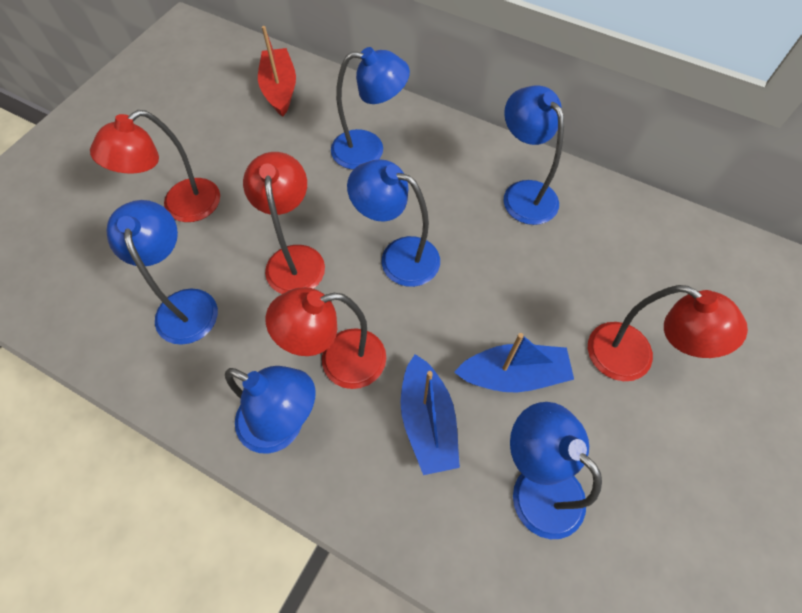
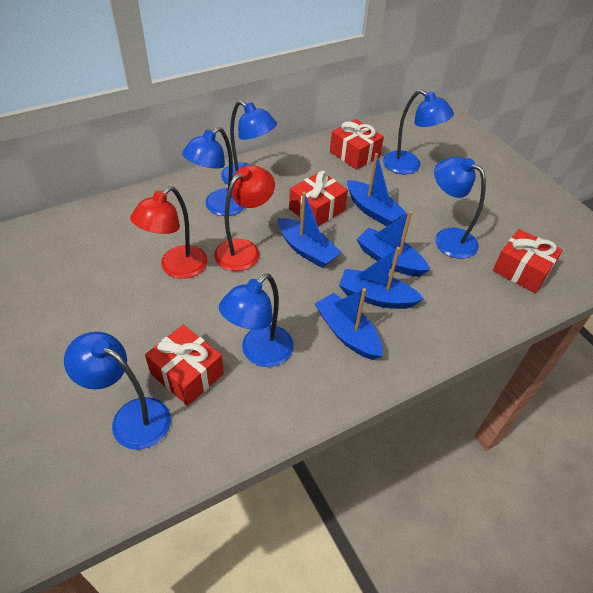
blue boat: 2 -> 5
red boat: 1 -> 0
red gift: 0 -> 4
red lamp: 4 -> 2

